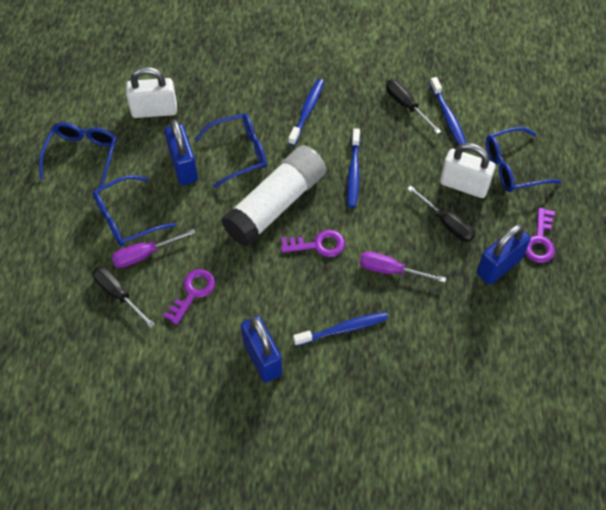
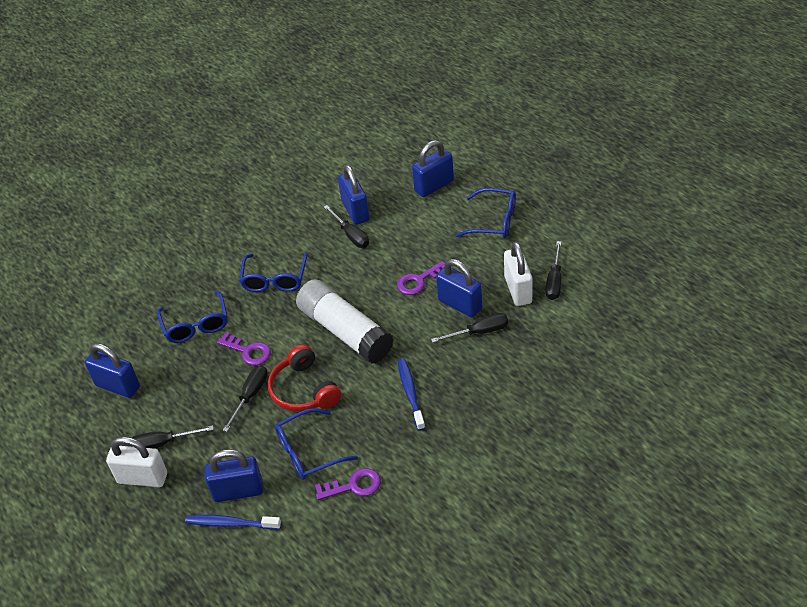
black screwdriver: 3 -> 5
blue padlock: 3 -> 5
blue toothbrush: 4 -> 2
purple screwdriver: 2 -> 0
red headphones: 0 -> 1

